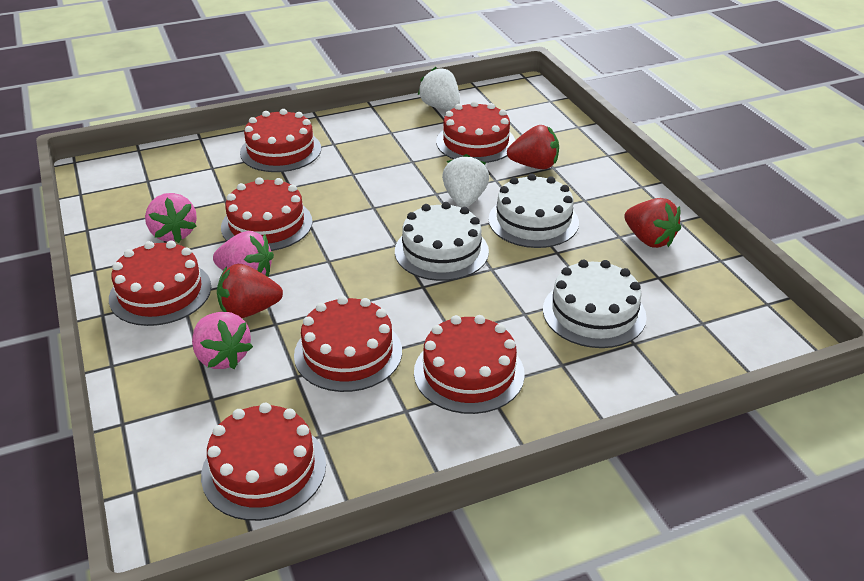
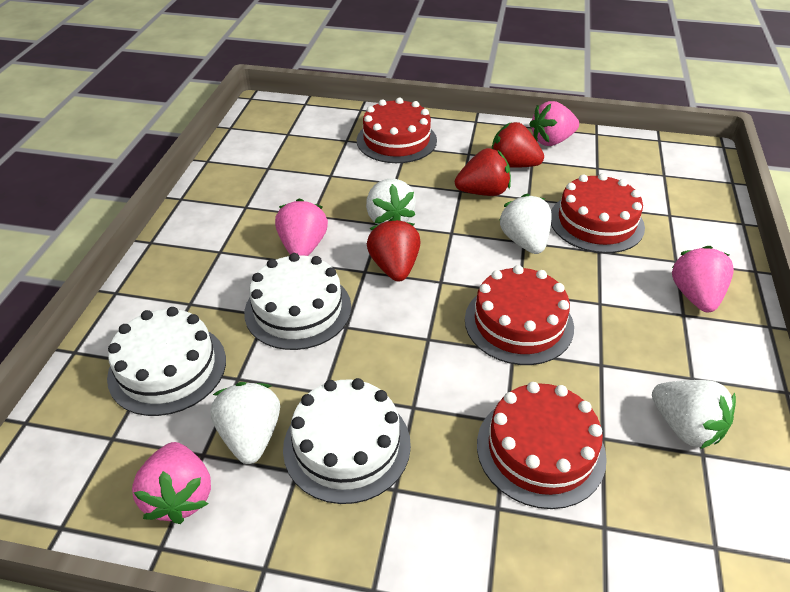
pink strawberry: 3 -> 4
red cake: 7 -> 4
white strawberry: 2 -> 4

